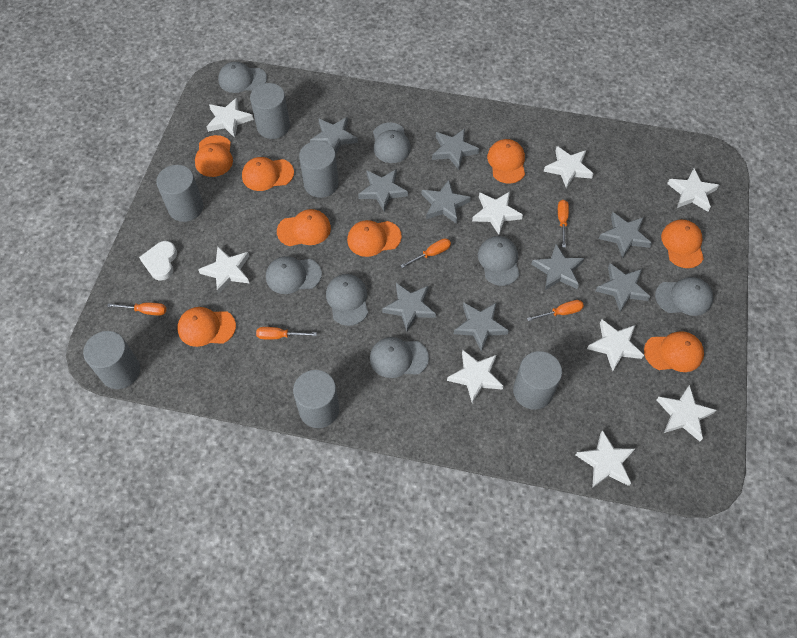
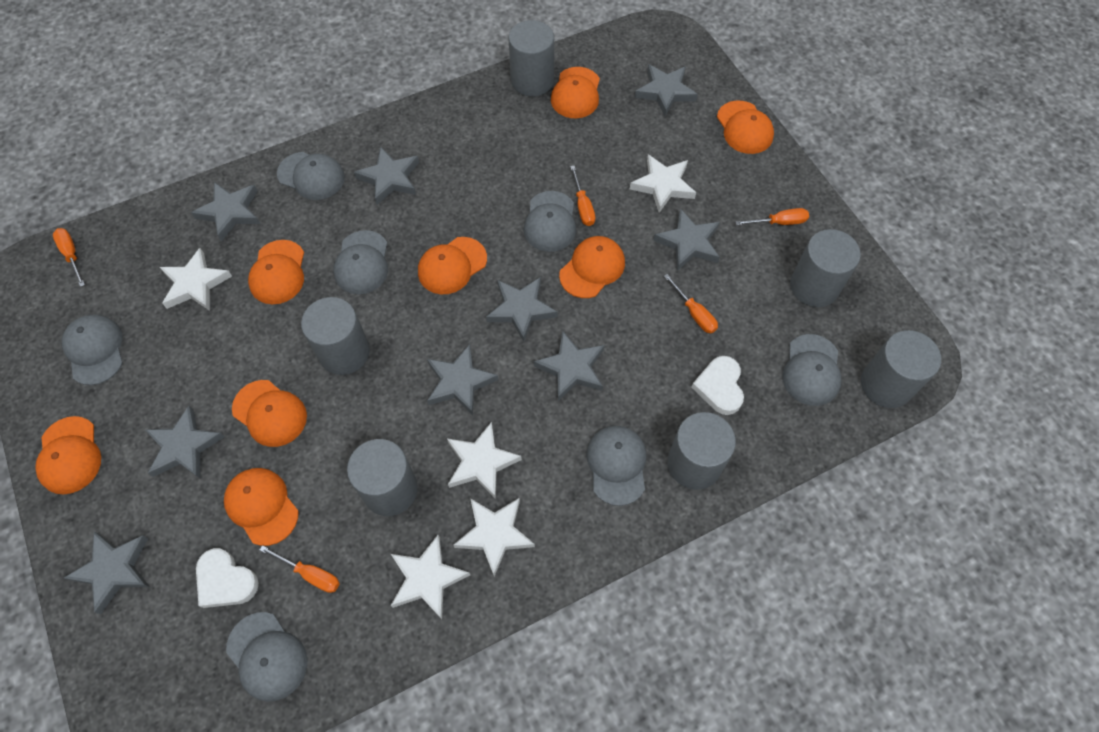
white heart: 1 -> 2
white star: 9 -> 5

